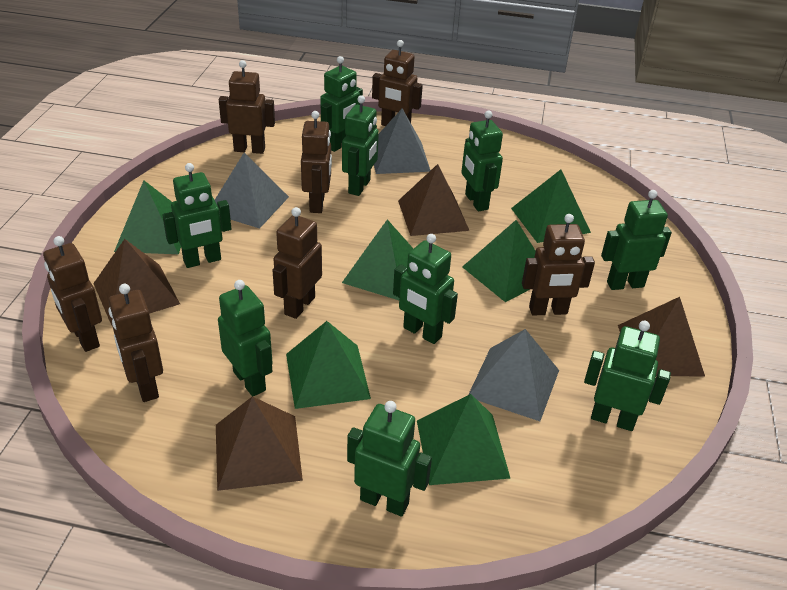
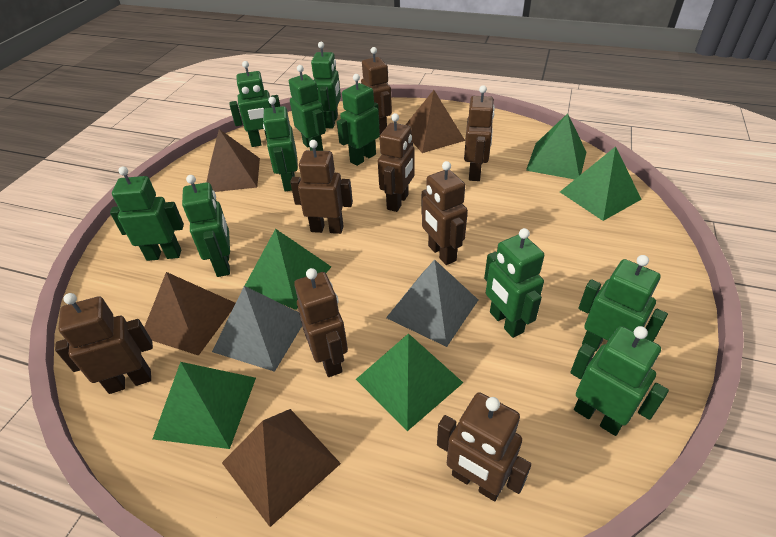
brown robot: 7 -> 8
green pyramid: 6 -> 5
green robot: 9 -> 10
grey pyramid: 3 -> 2

